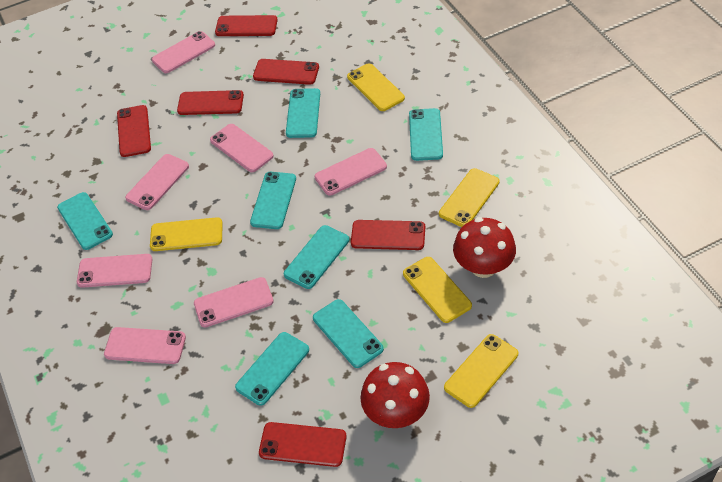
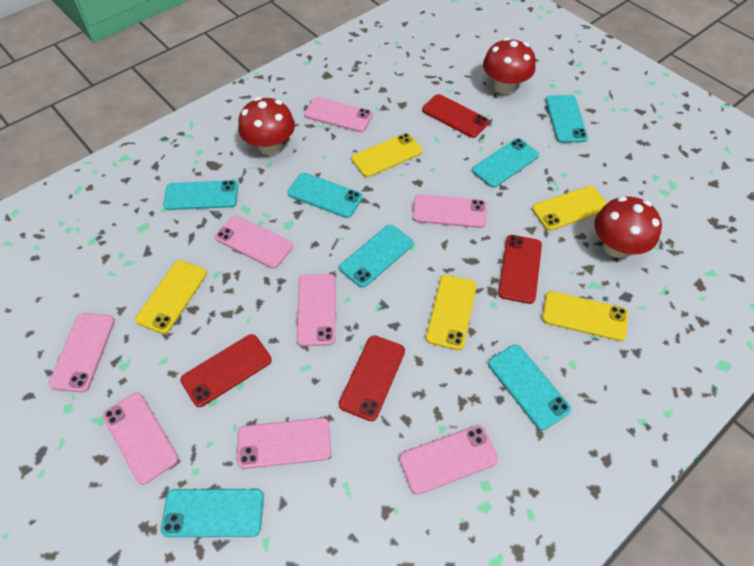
pink phone: 7 -> 8
red mushroom: 2 -> 3
red phone: 6 -> 4

